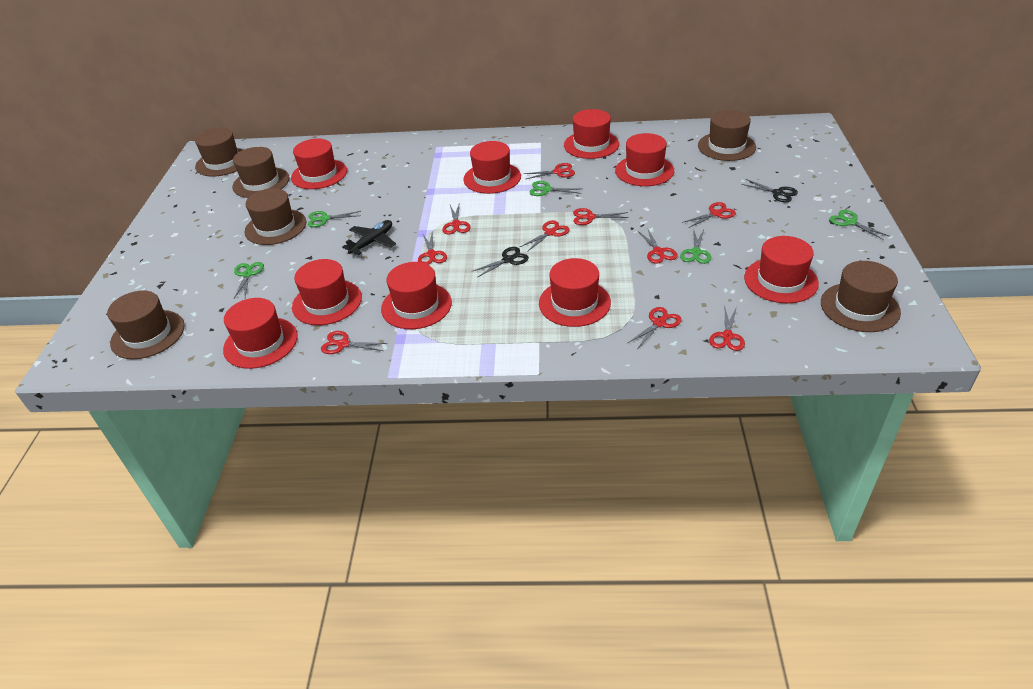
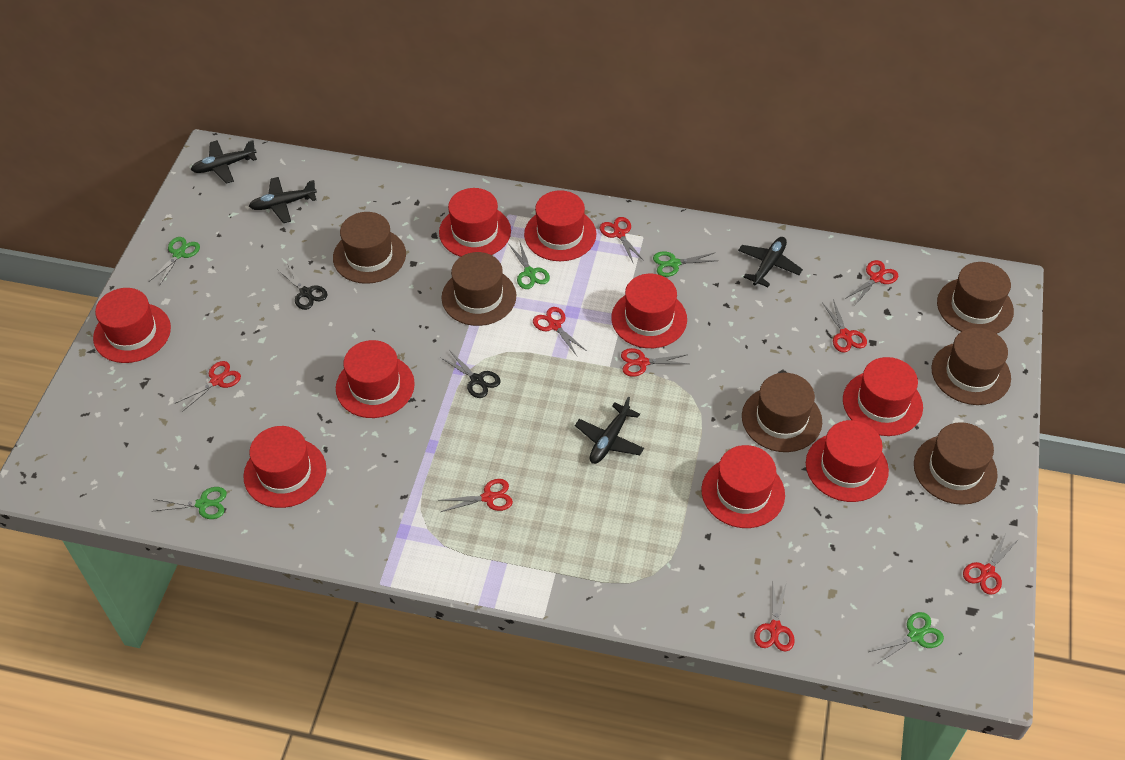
black plane: 1 -> 4
red scissors: 10 -> 9

